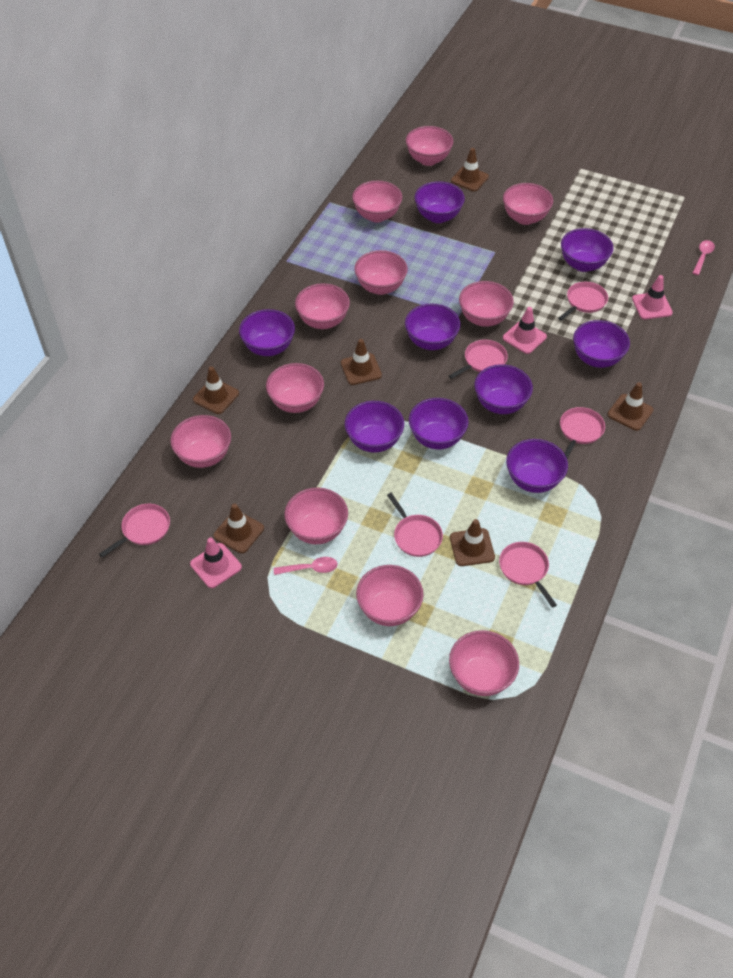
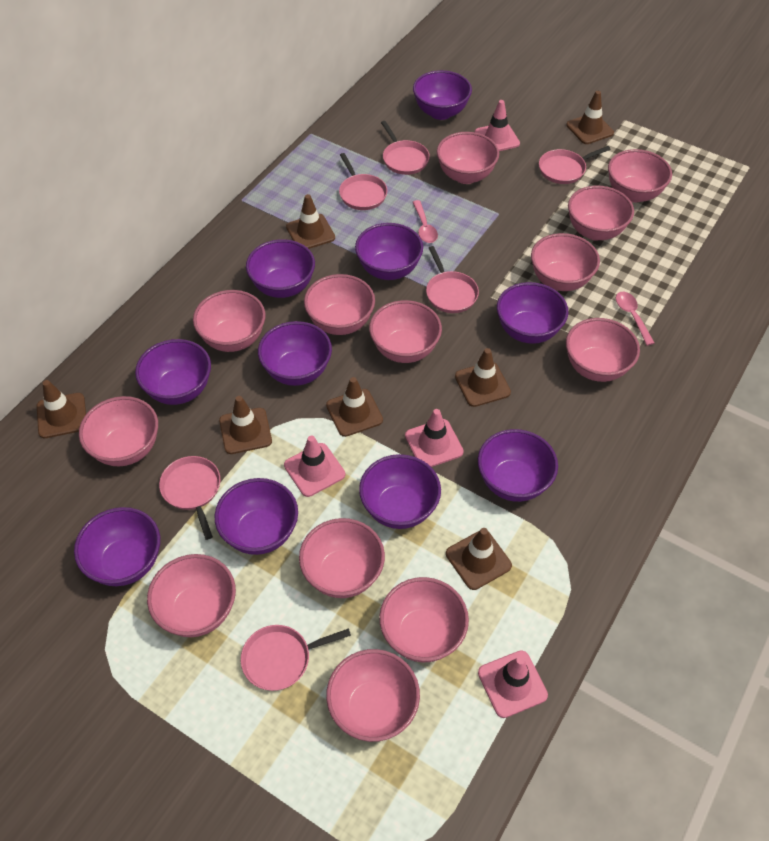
brown traffic cone: 6 -> 7
pink bowl: 11 -> 13
pink traffic cone: 3 -> 4
purple bowl: 9 -> 10

